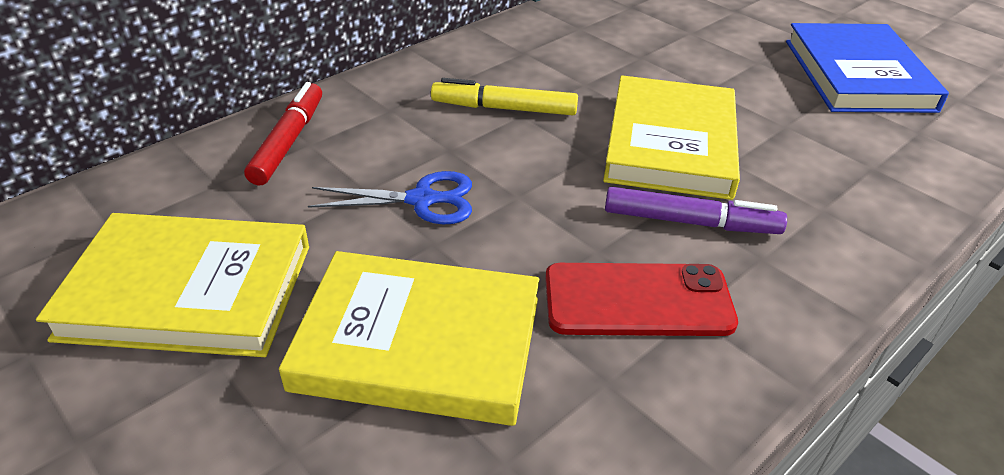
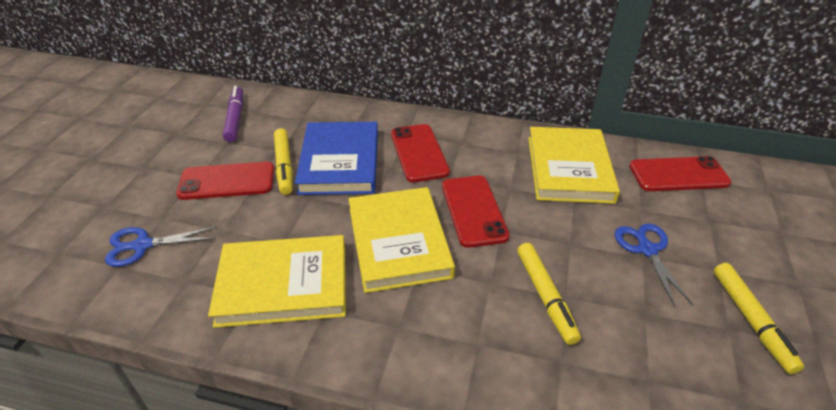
blue scissors: 1 -> 2
red marker: 1 -> 0
red phone: 1 -> 4
yellow marker: 1 -> 3

